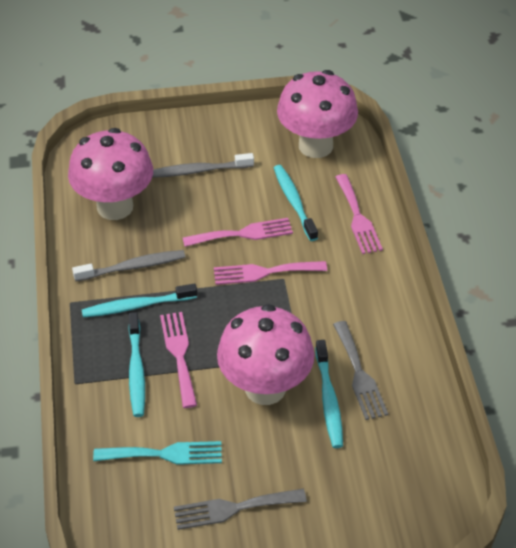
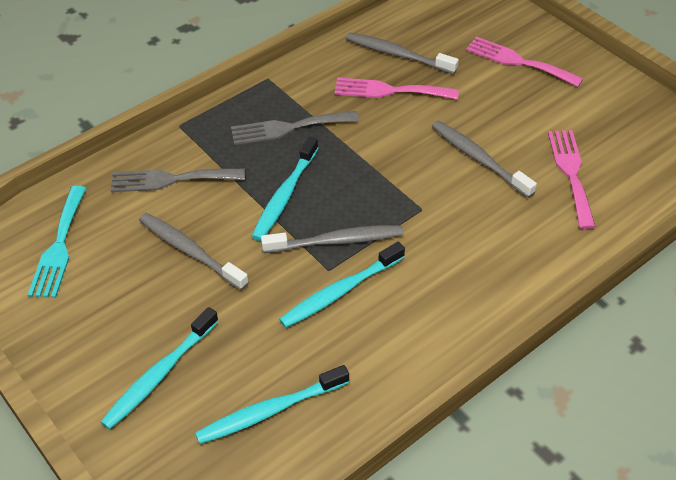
grey toothbrush: 2 -> 4
pink fork: 4 -> 3
pink mushroom: 3 -> 0

